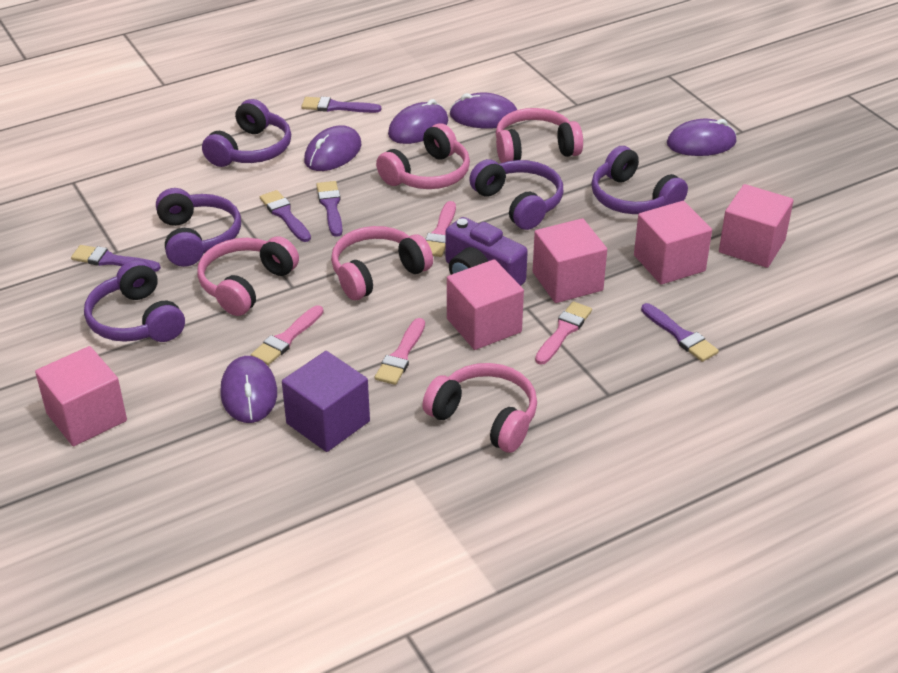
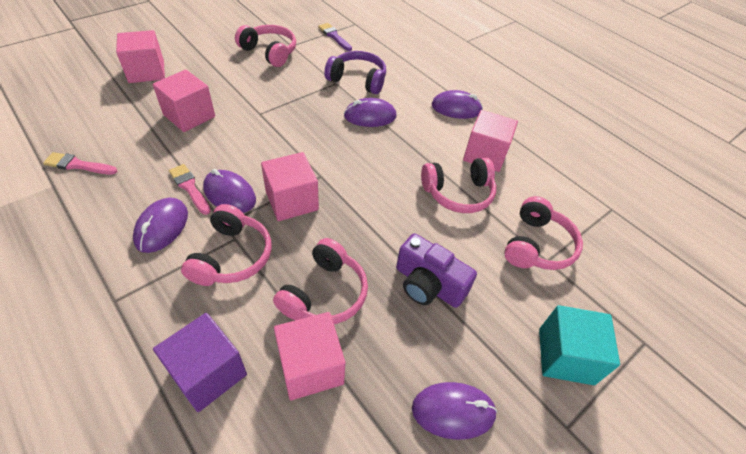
pink brush: 4 -> 2
purple brush: 5 -> 1
purple headphones: 5 -> 1
turquoise cube: 0 -> 1

